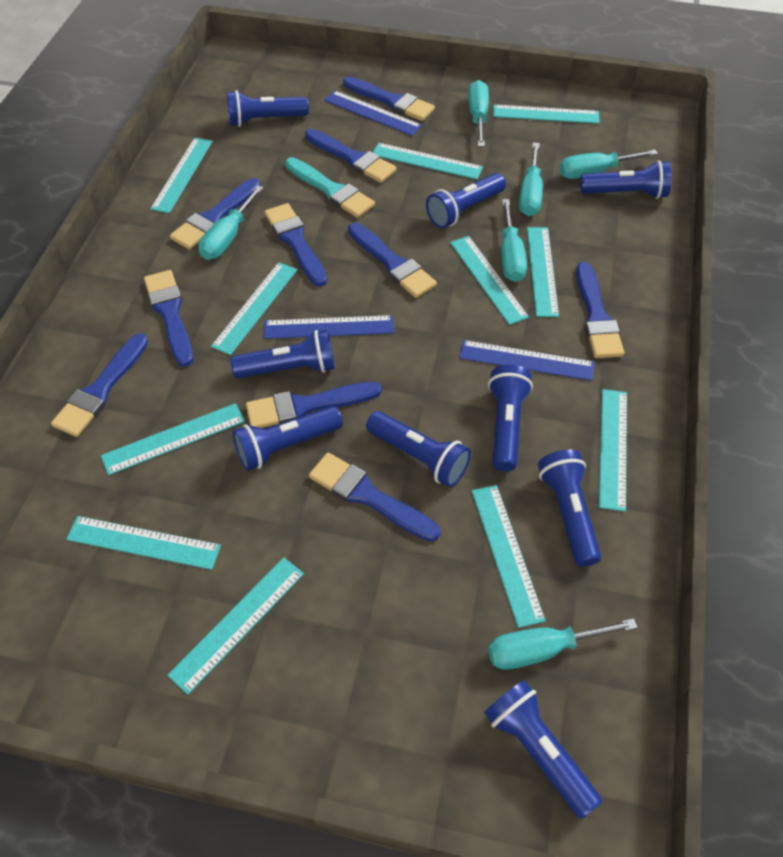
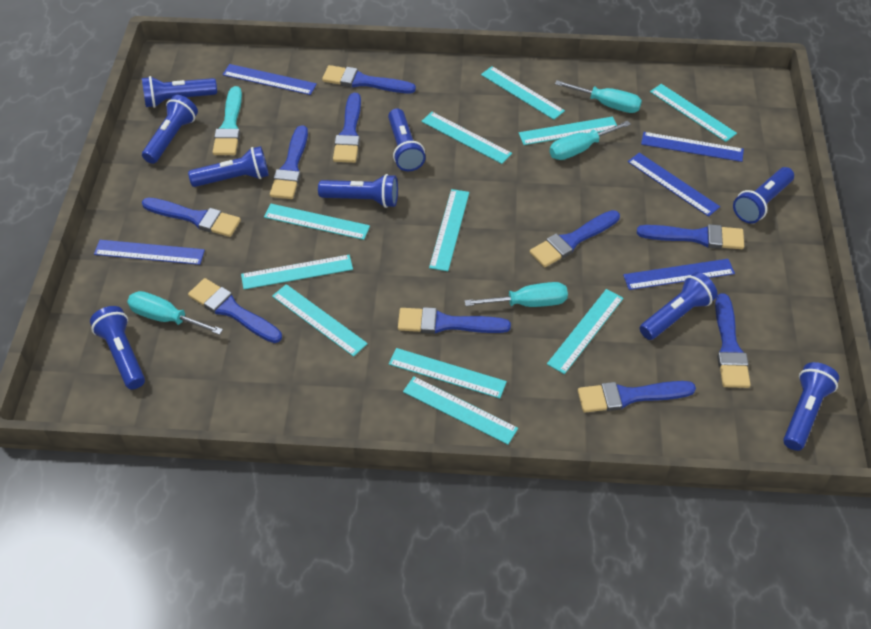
blue ruler: 3 -> 5
turquoise screwdriver: 6 -> 4

